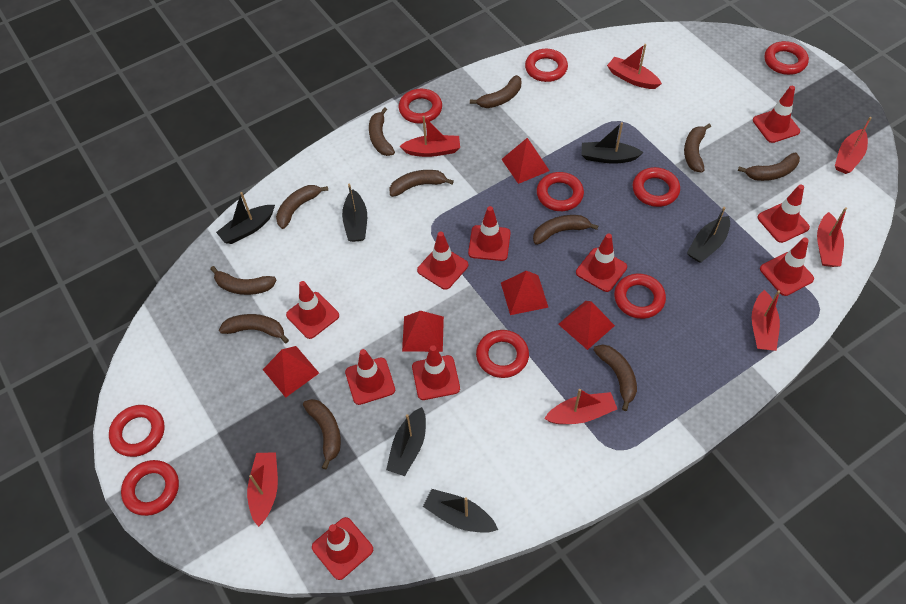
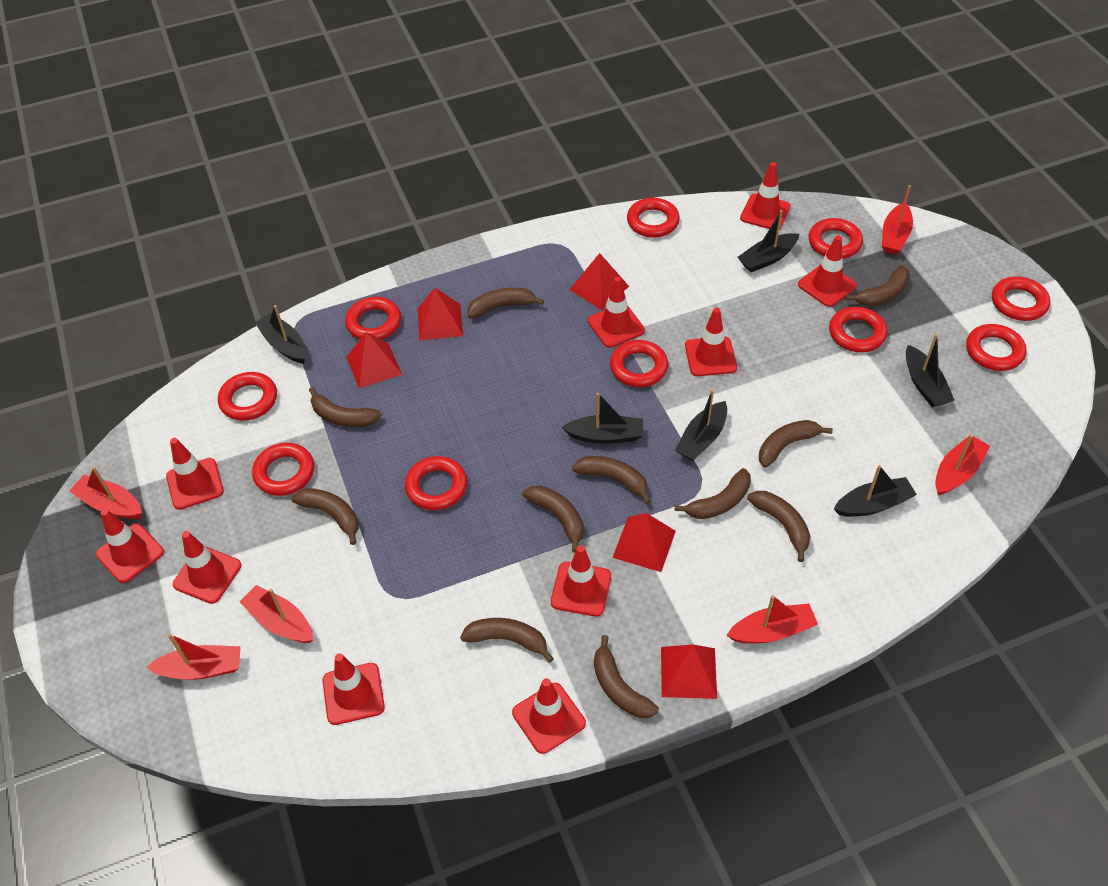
red boat: 7 -> 6
red ring: 9 -> 10

